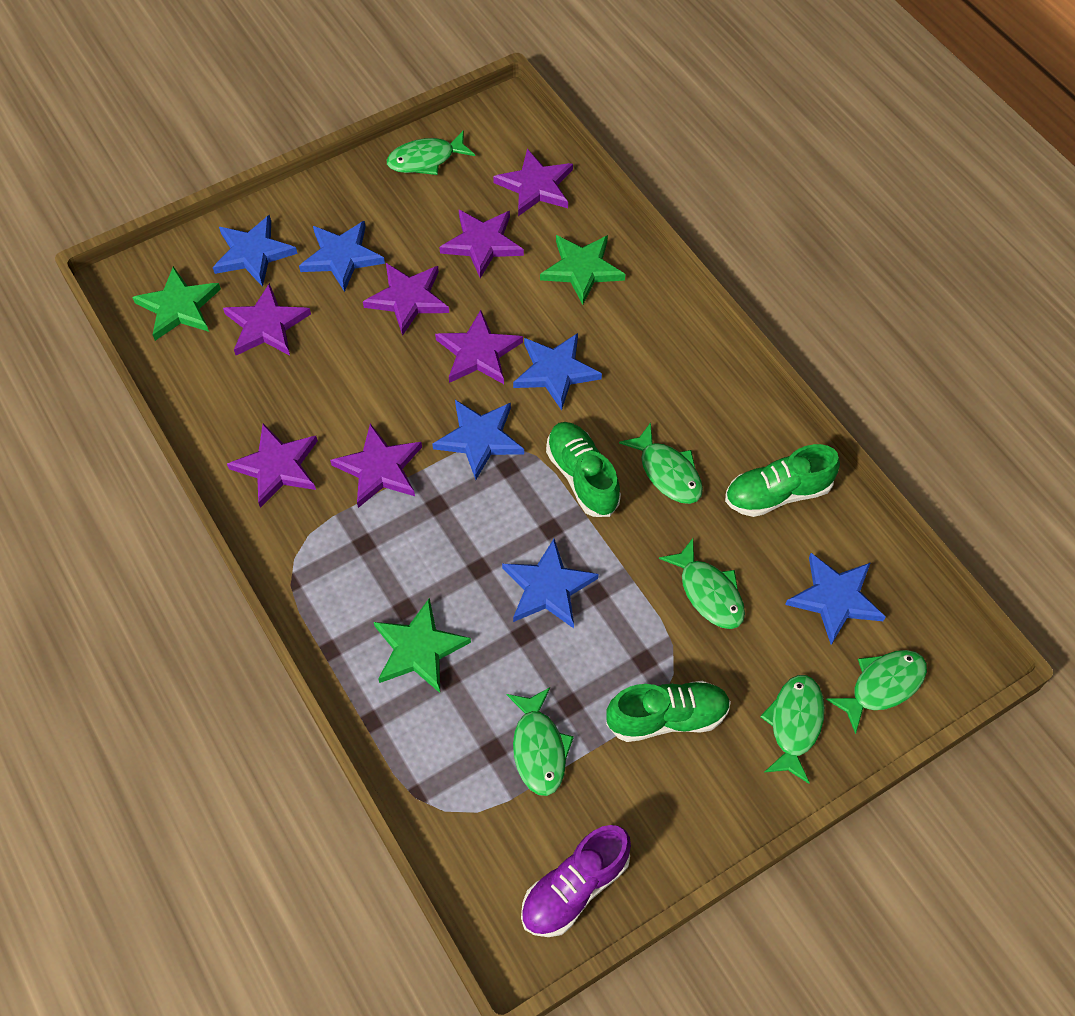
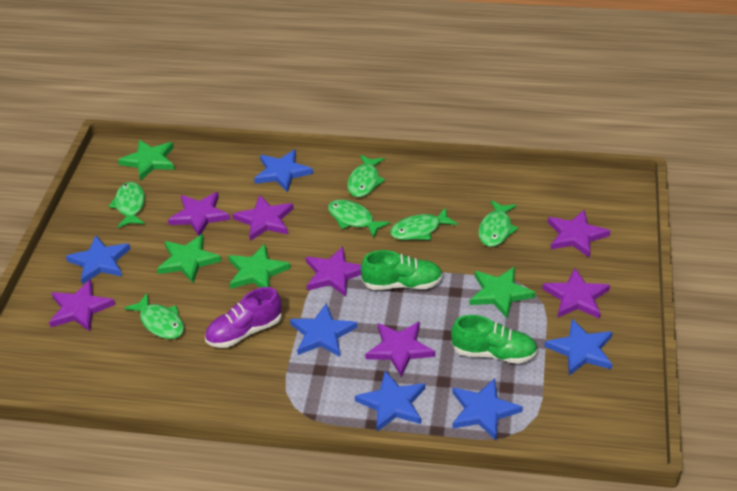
green shoe: 3 -> 2
green star: 3 -> 4

